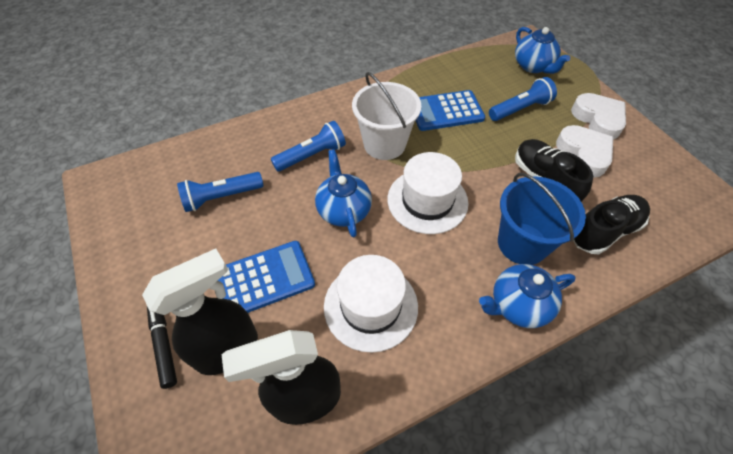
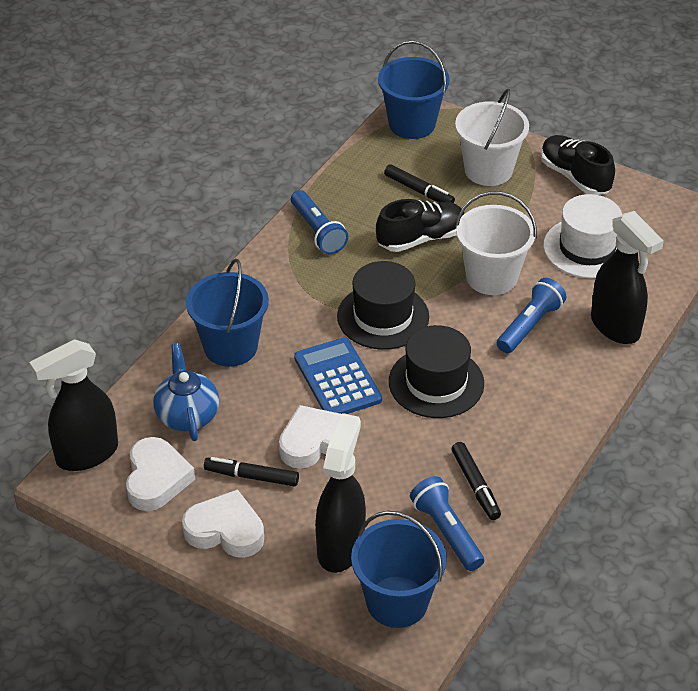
black hat: 0 -> 2
black marker: 1 -> 3
black spray bottle: 2 -> 3
blue bucket: 1 -> 3
blue calculator: 2 -> 1
blue teapot: 3 -> 1
white bucket: 1 -> 2
white hat: 2 -> 1
white heart: 2 -> 3

